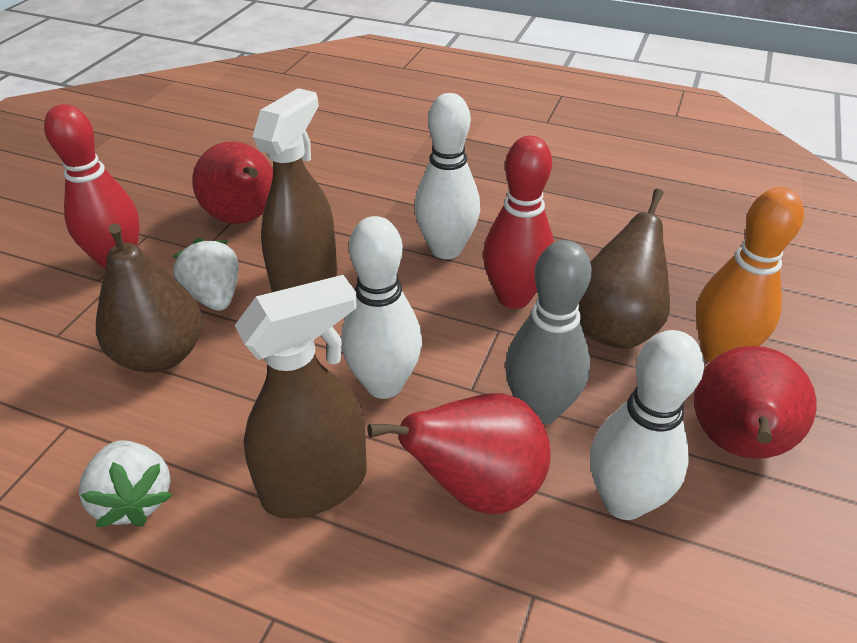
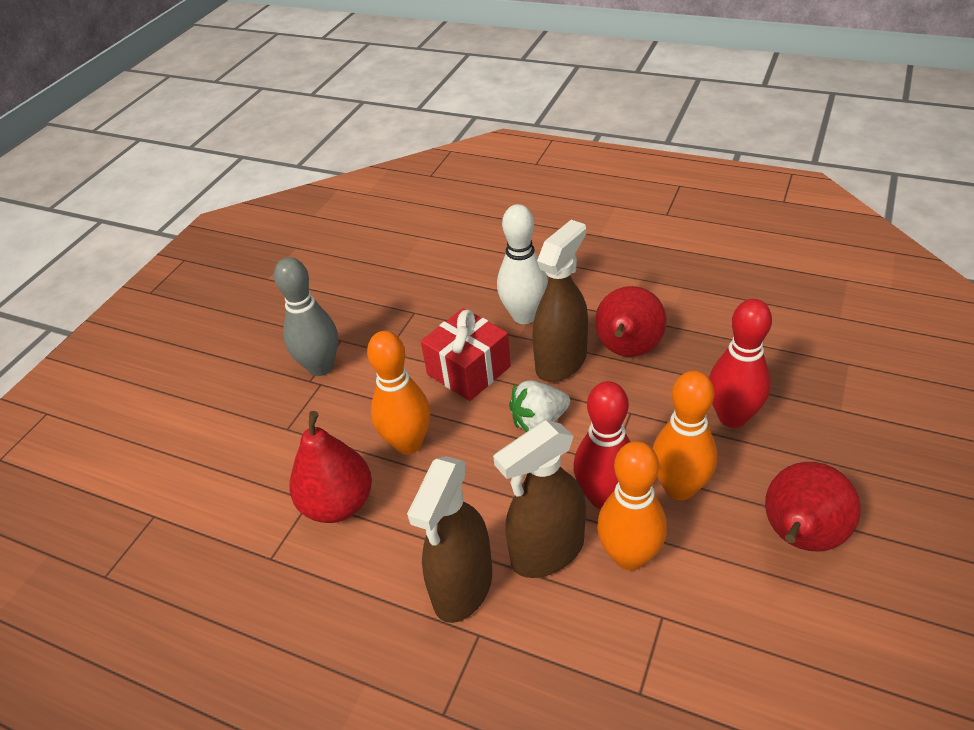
brown pear: 2 -> 0
brown spray bottle: 2 -> 3
orange bowling pin: 1 -> 3
red gift: 0 -> 1
white bowling pin: 3 -> 1
white strawberry: 2 -> 1

